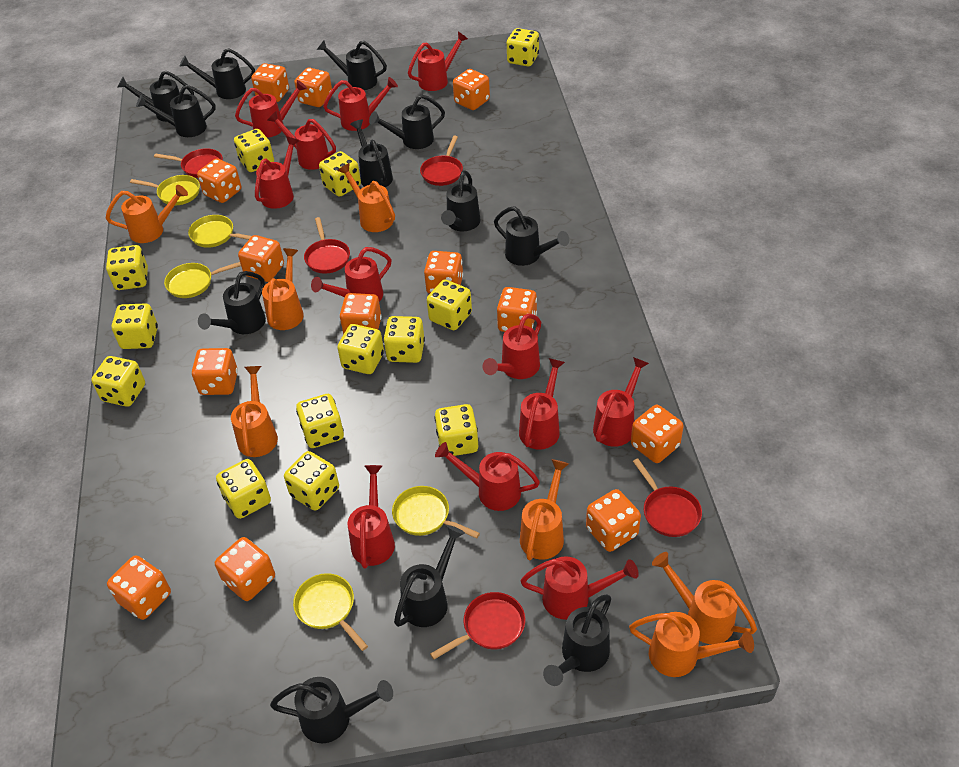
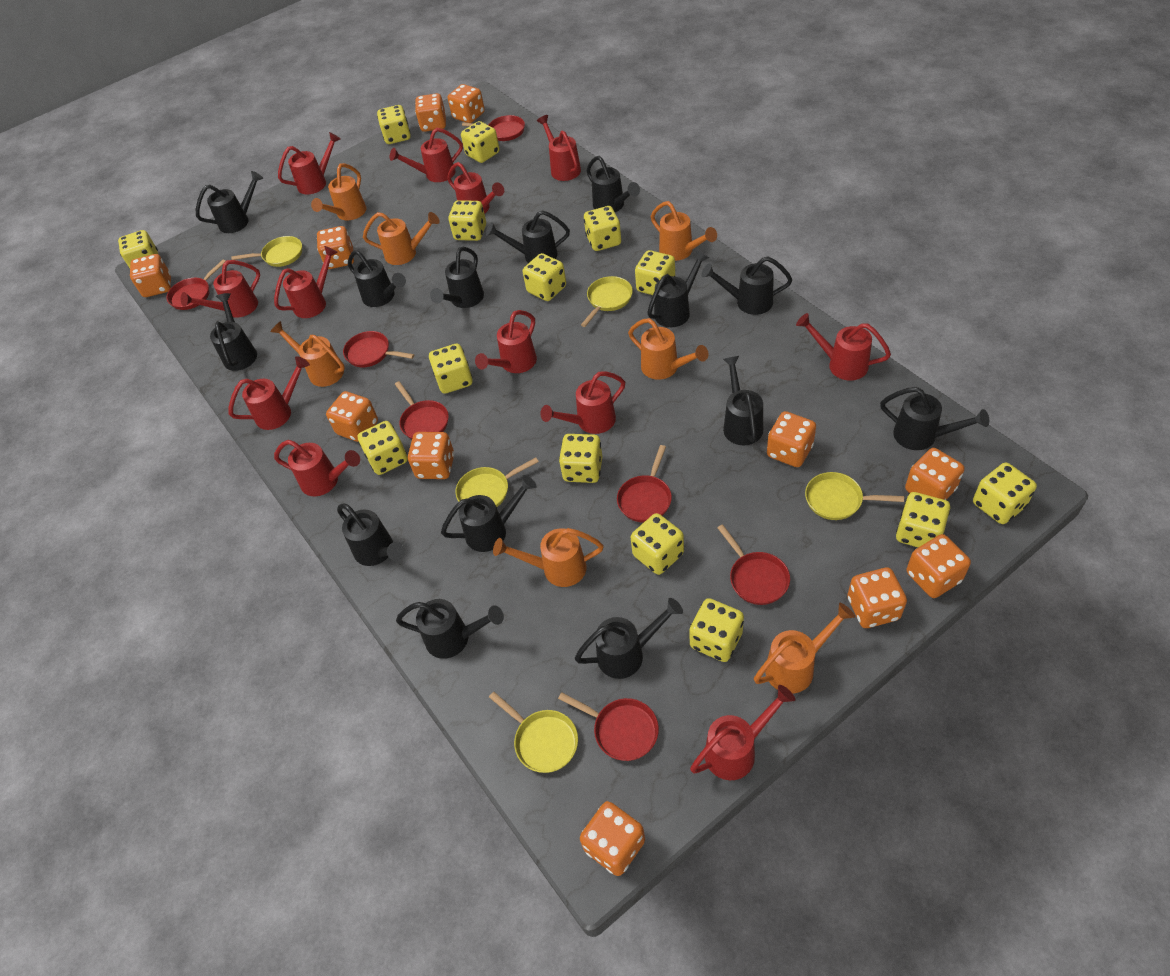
black watering can: 12 -> 14
orange dice: 13 -> 11
red pan: 5 -> 7
yellow dice: 13 -> 14

